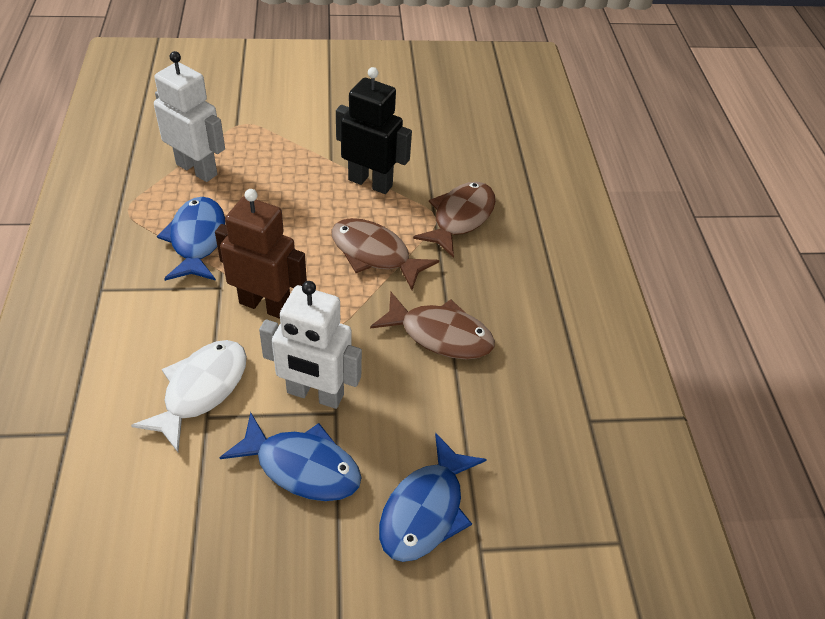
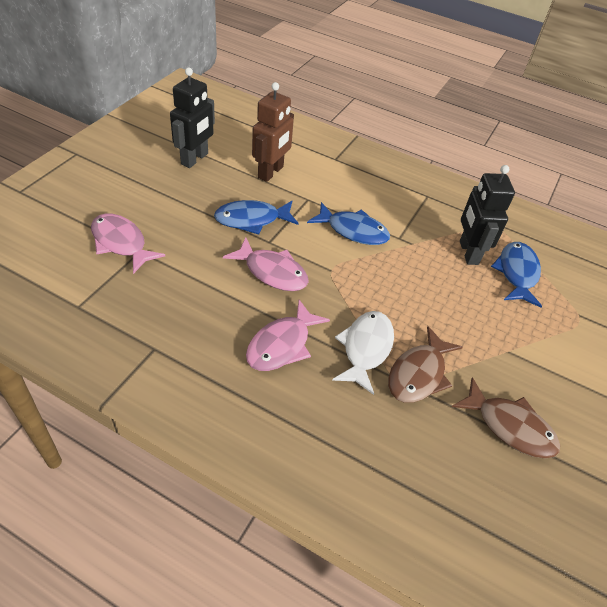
black robot: 1 -> 2
brown fish: 3 -> 2
pink fish: 0 -> 3
white robot: 2 -> 0

